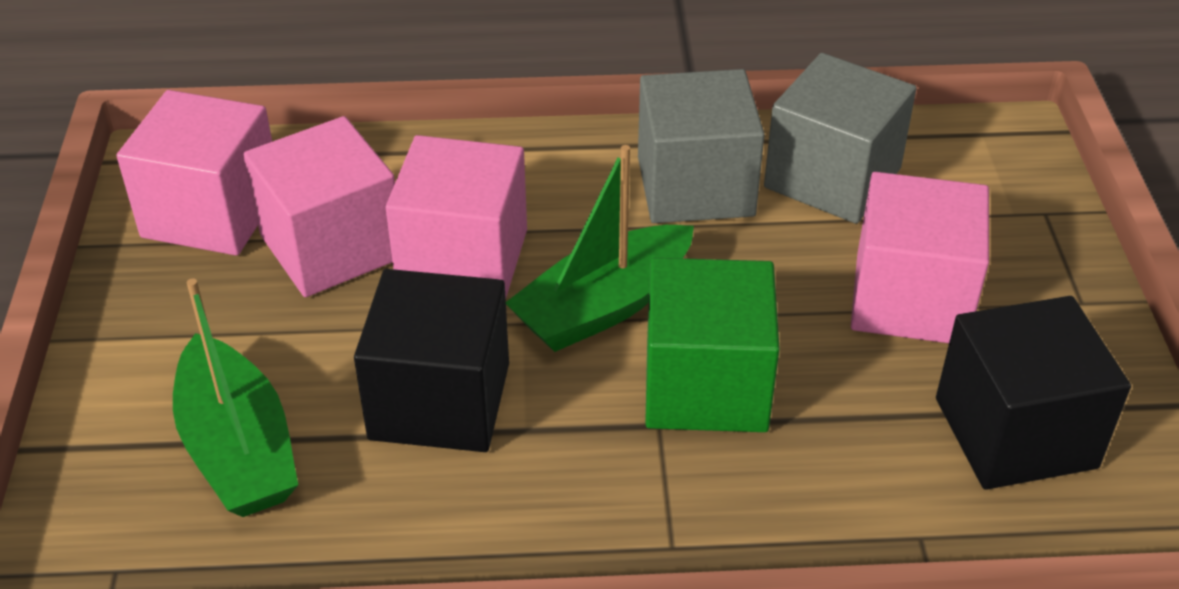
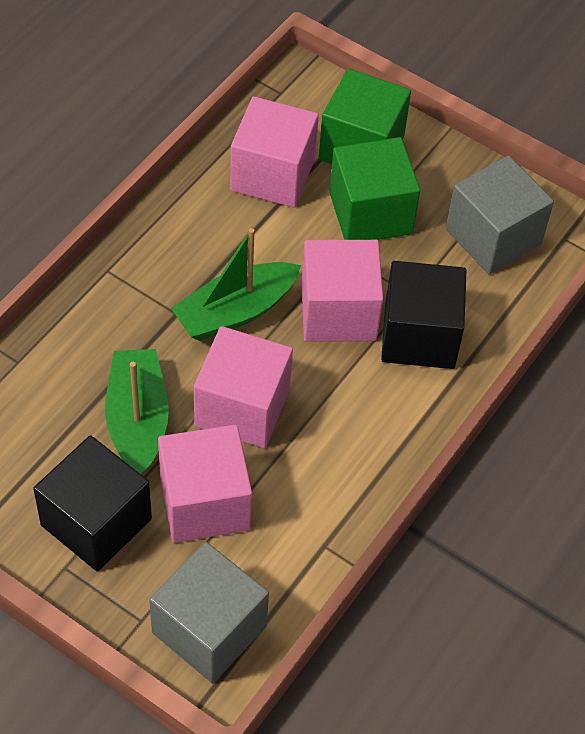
green cube: 1 -> 2

